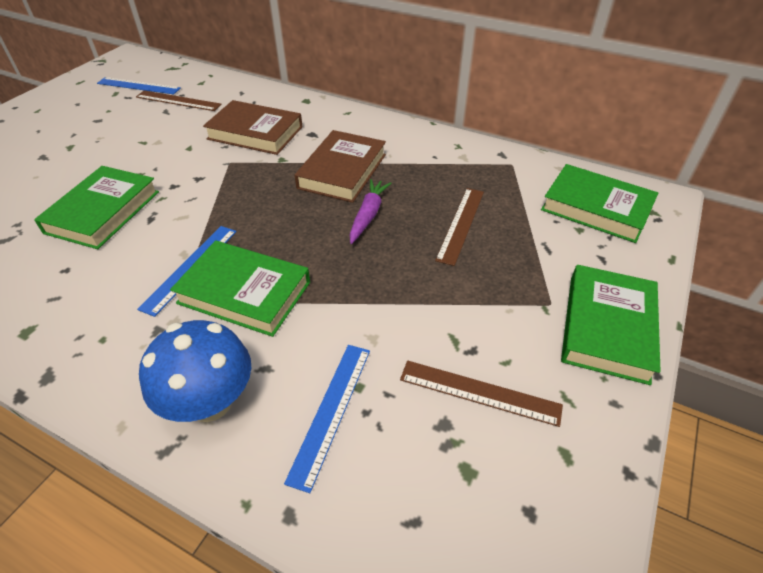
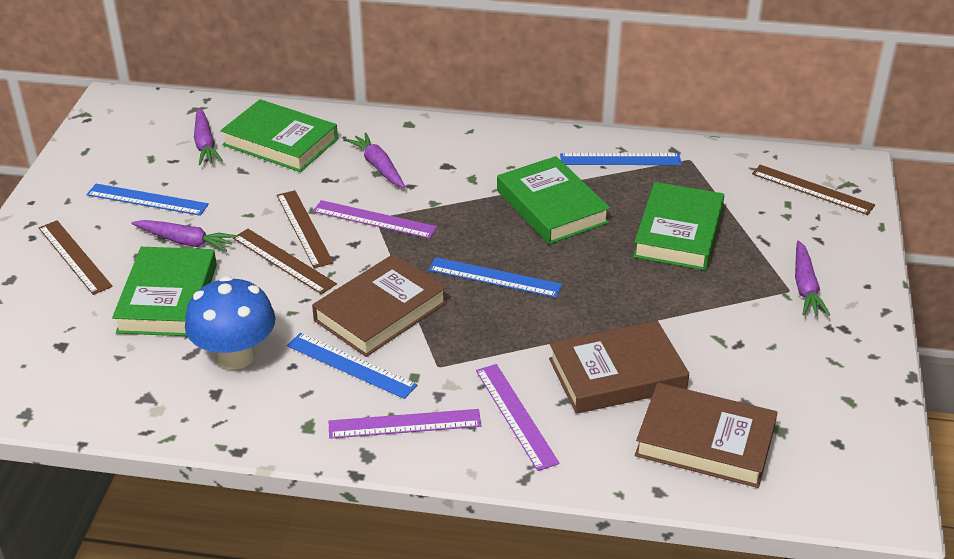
blue ruler: 3 -> 4
brown book: 2 -> 3
brown ruler: 3 -> 4
purple carrot: 1 -> 4
purple ruler: 0 -> 3

